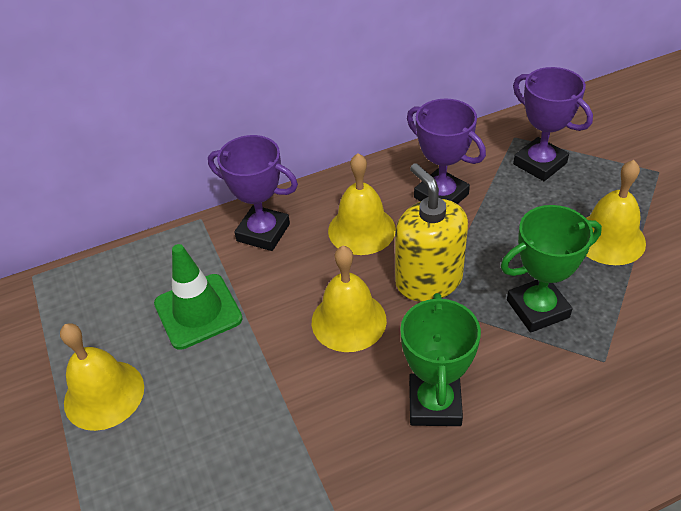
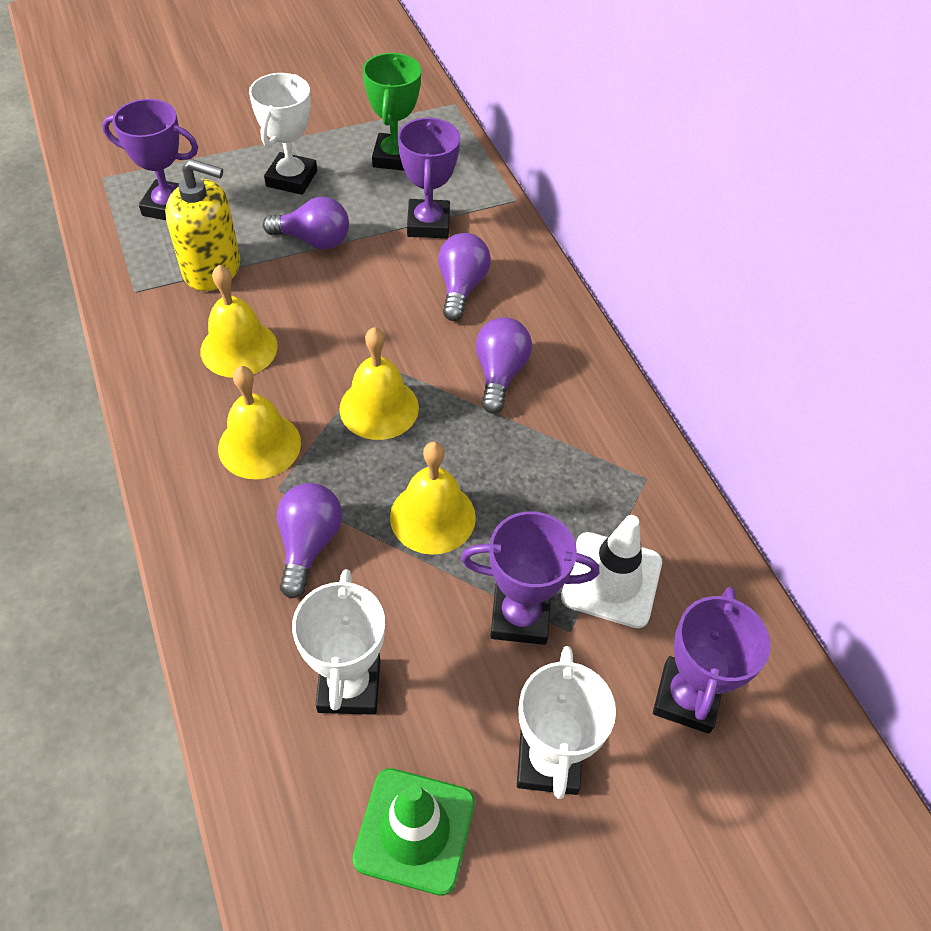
green trophy: 2 -> 1
purple light bulb: 0 -> 4
purple trophy: 3 -> 4
white traffic cone: 0 -> 1
white trophy: 0 -> 3

